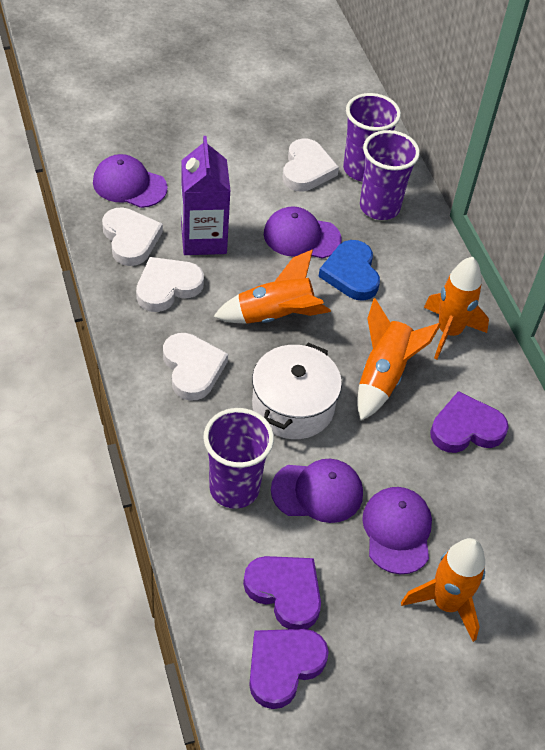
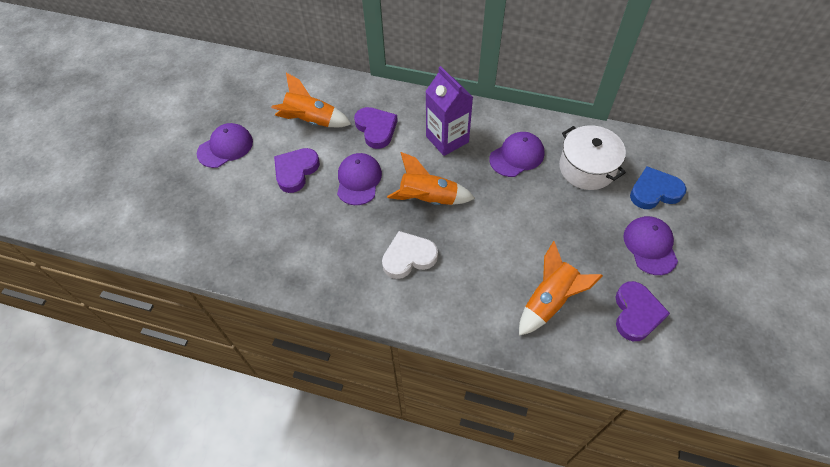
orange rocket: 4 -> 3
purple cup: 3 -> 0
white heart: 4 -> 1

